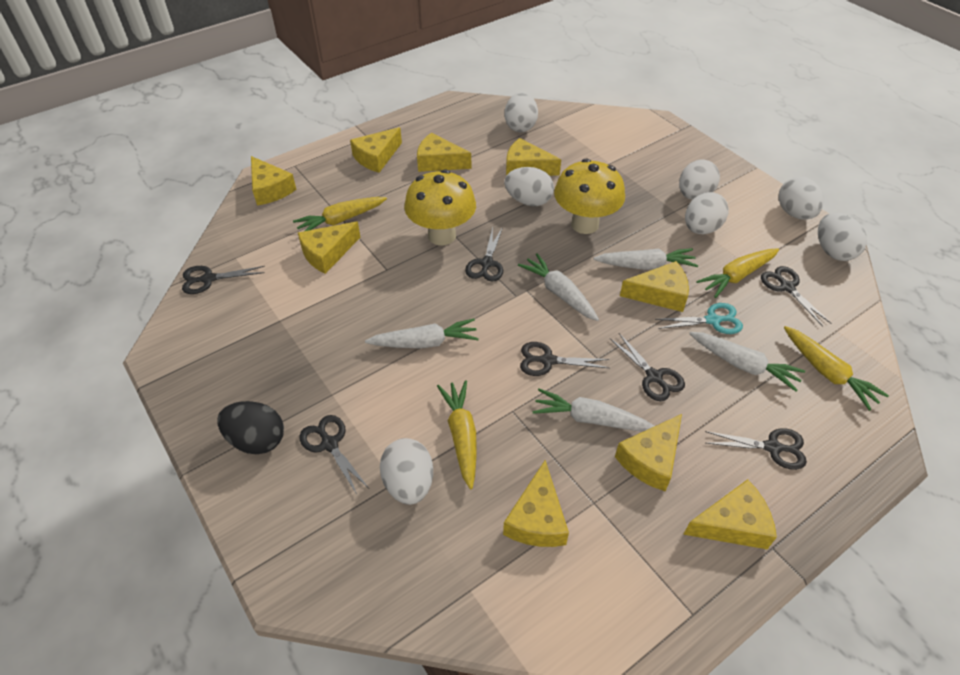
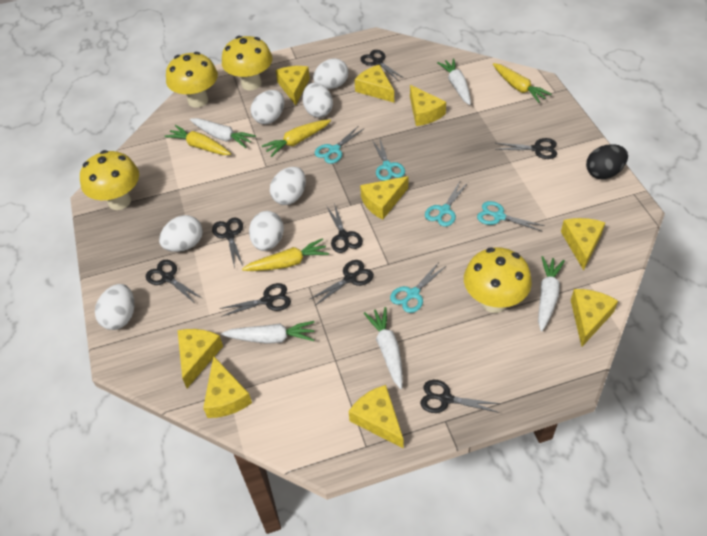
black scissors: 7 -> 8
turquoise scissors: 1 -> 5
yellow mushroom: 2 -> 4

